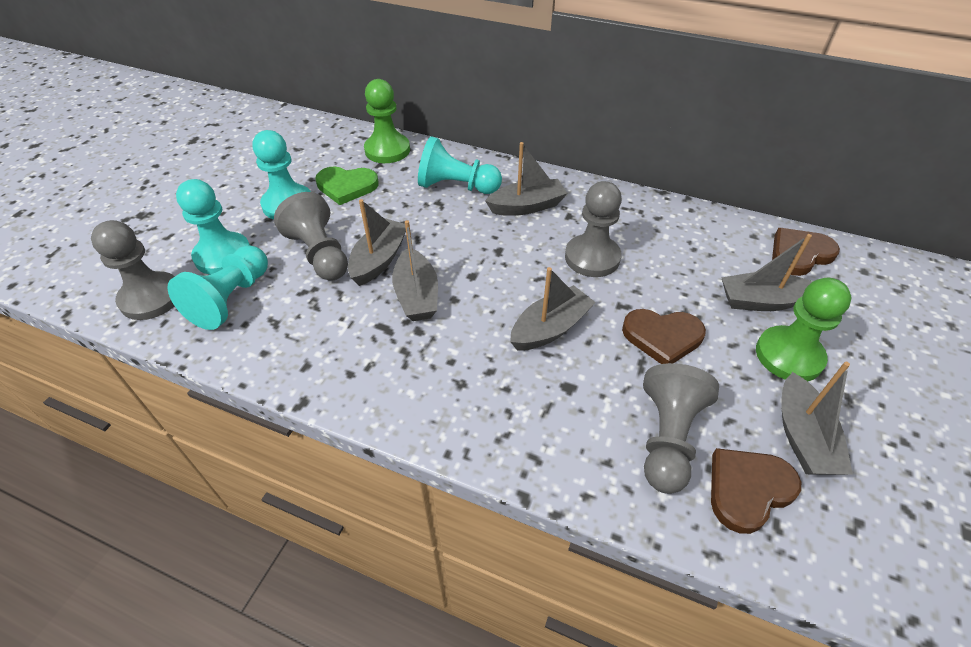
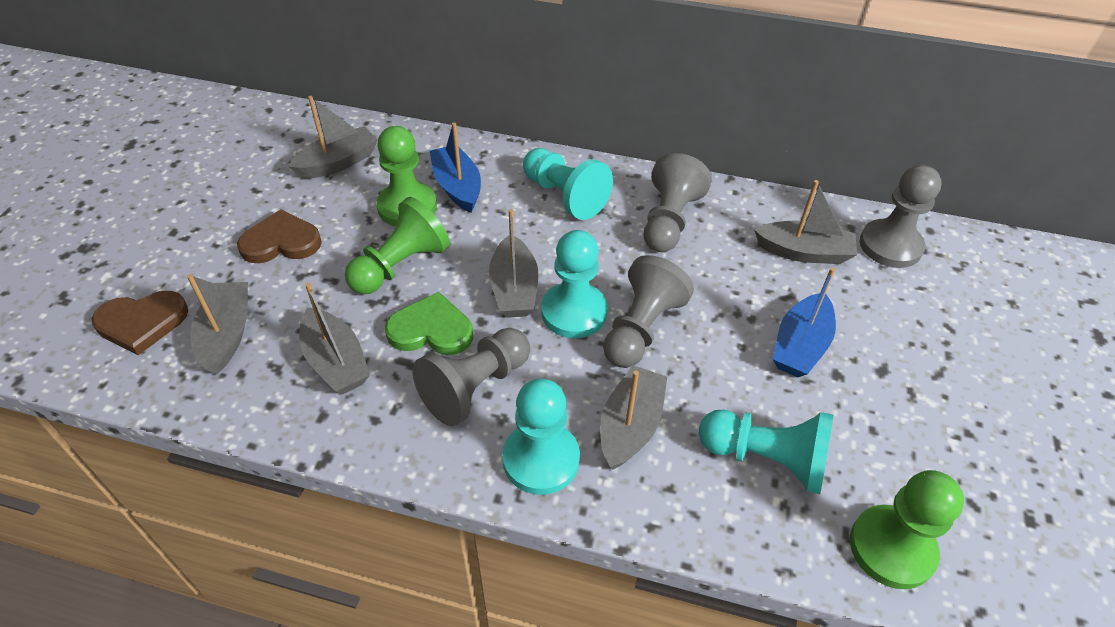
blue boat: 0 -> 2
brown heart: 3 -> 2
green pawn: 2 -> 3

